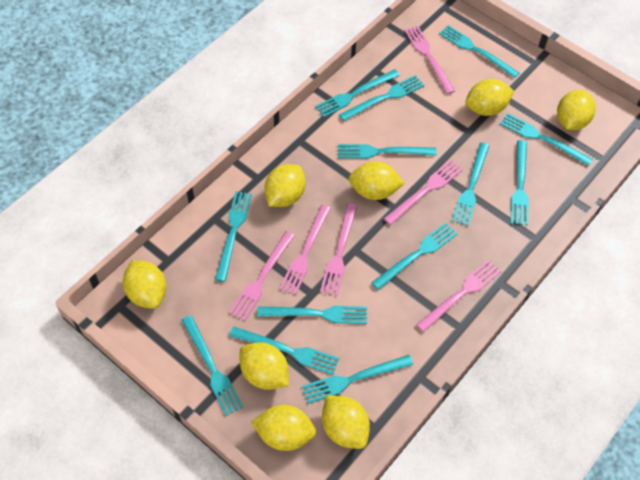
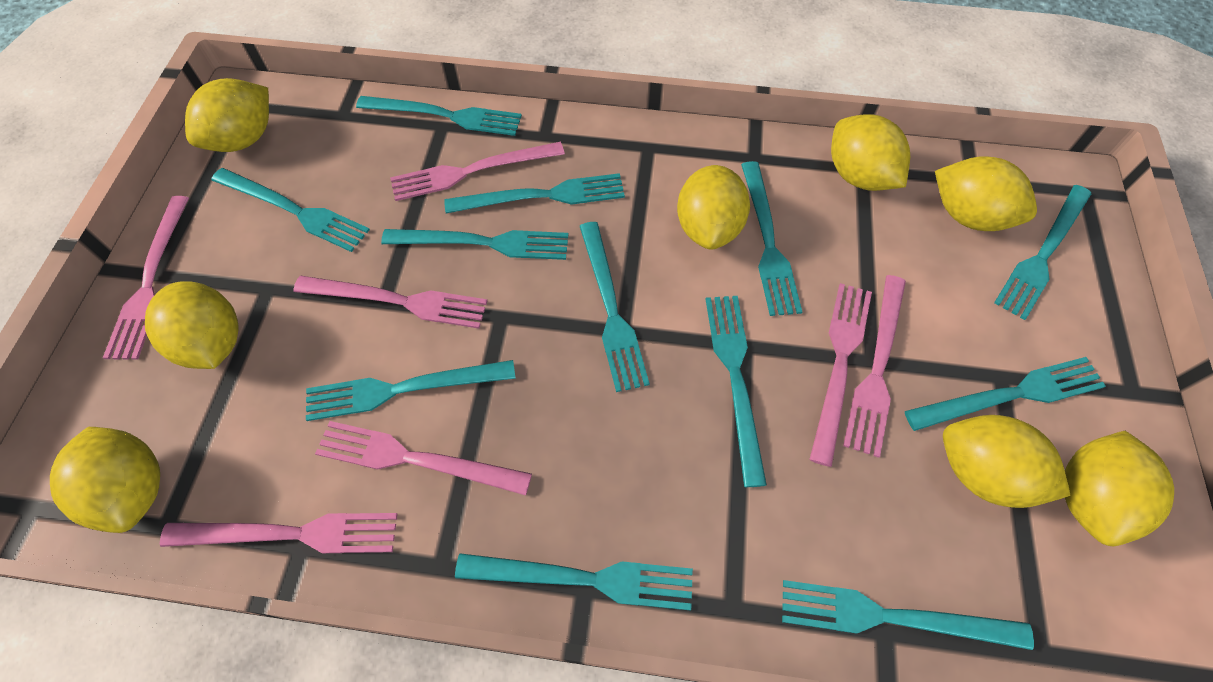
pink fork: 6 -> 7
turquoise fork: 13 -> 12

